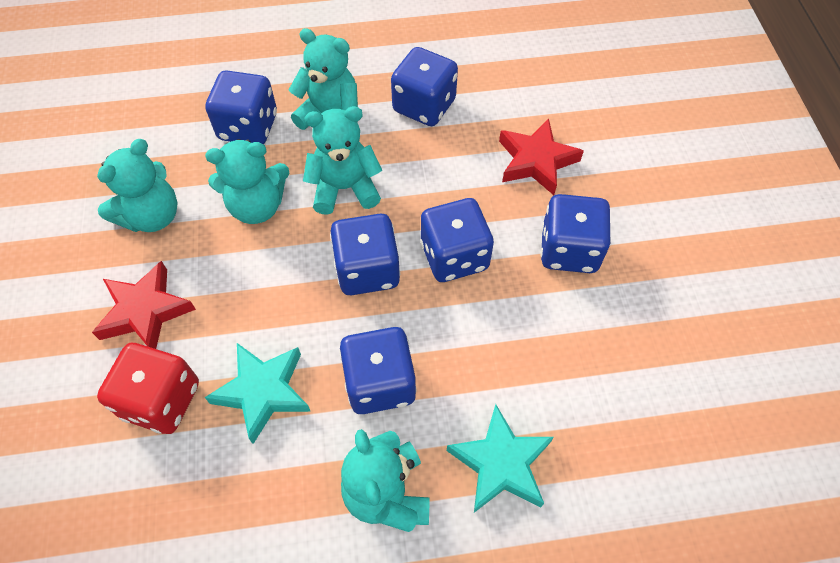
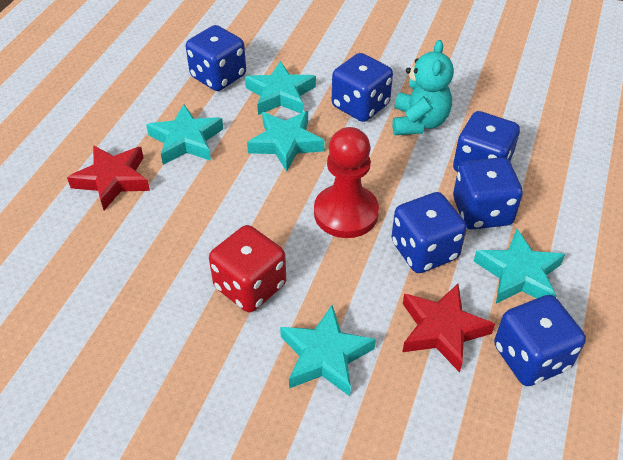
red pawn: 0 -> 1
turquoise star: 2 -> 5
turquoise teddy bear: 5 -> 1

